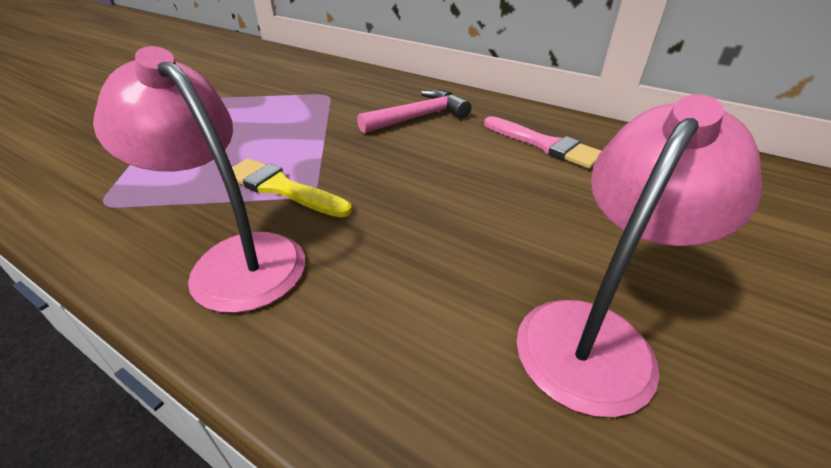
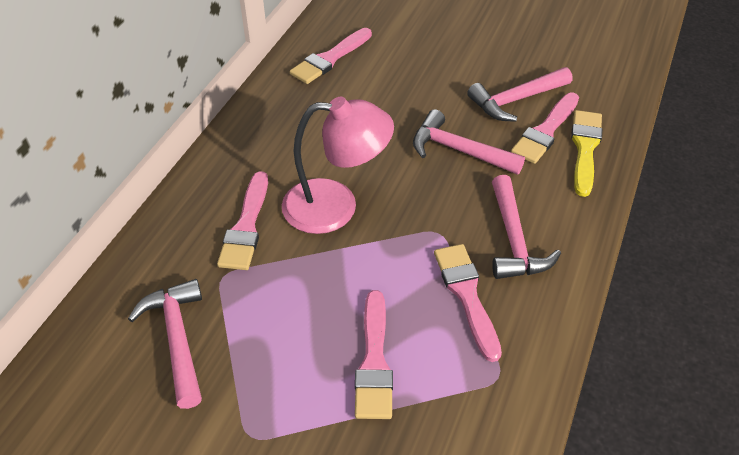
pink brush: 1 -> 5
pink hammer: 1 -> 4
pink lamp: 2 -> 1

